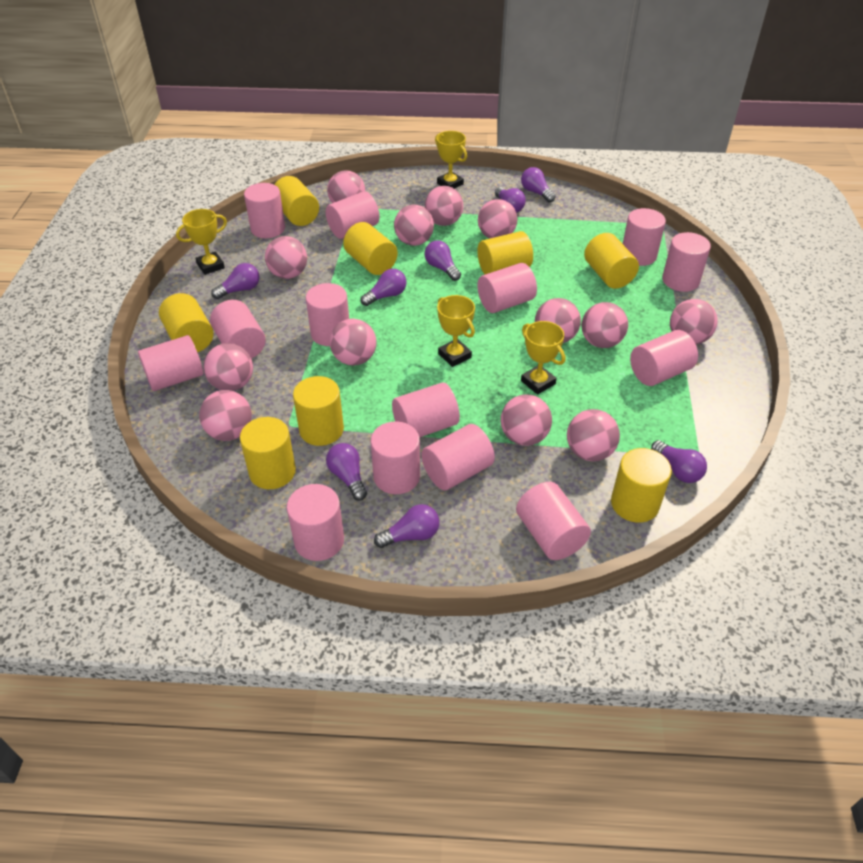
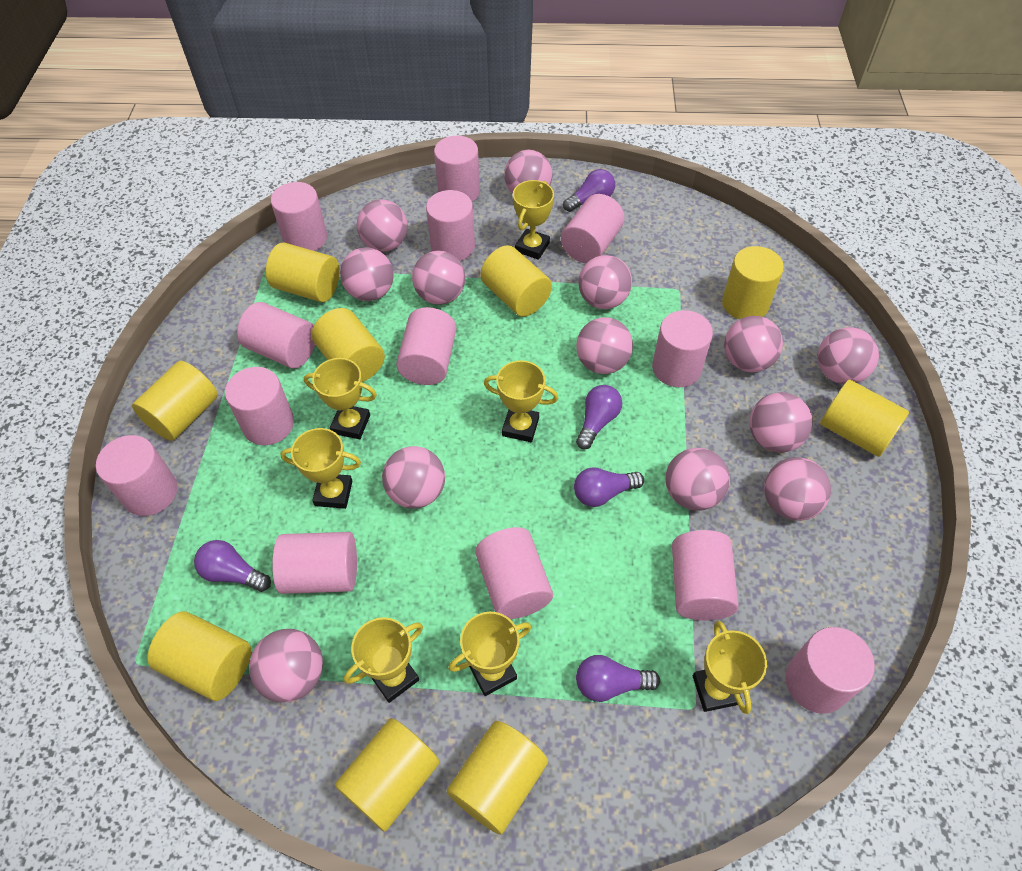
pink cylinder: 14 -> 13
purple light bulb: 8 -> 5
yellow cylinder: 8 -> 9
yellow trophy: 4 -> 7

